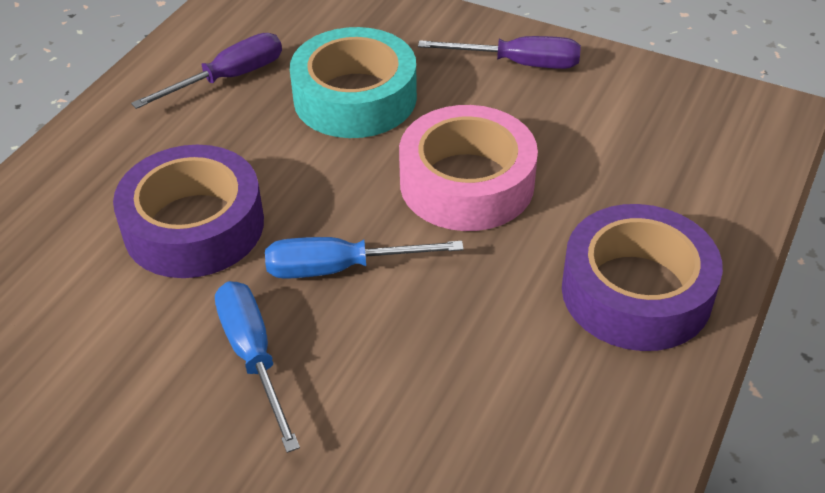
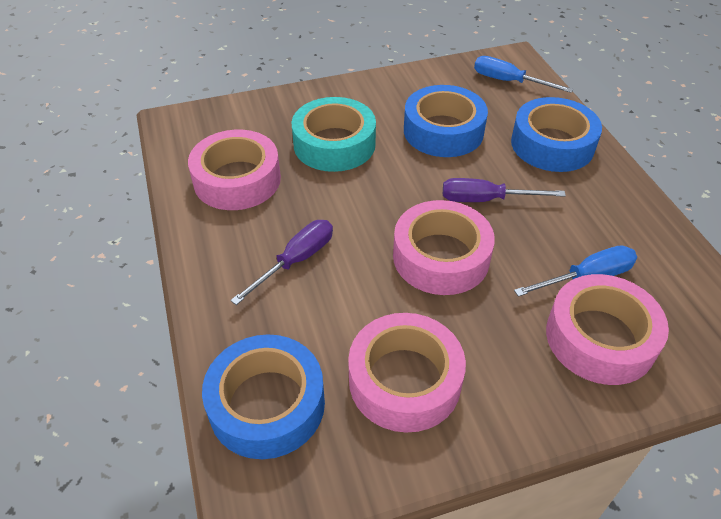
blue tape: 0 -> 3
pink tape: 1 -> 4
purple tape: 2 -> 0

